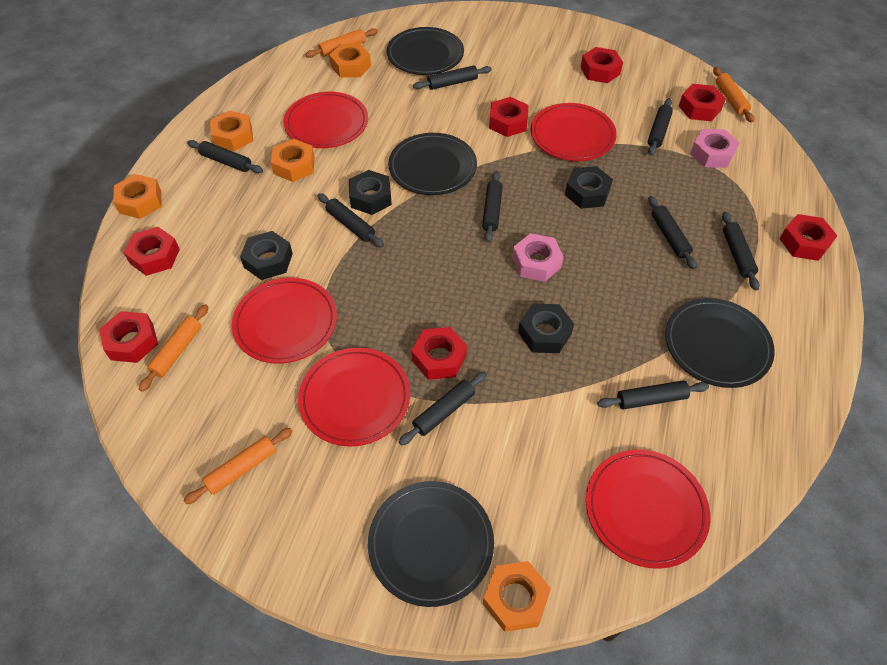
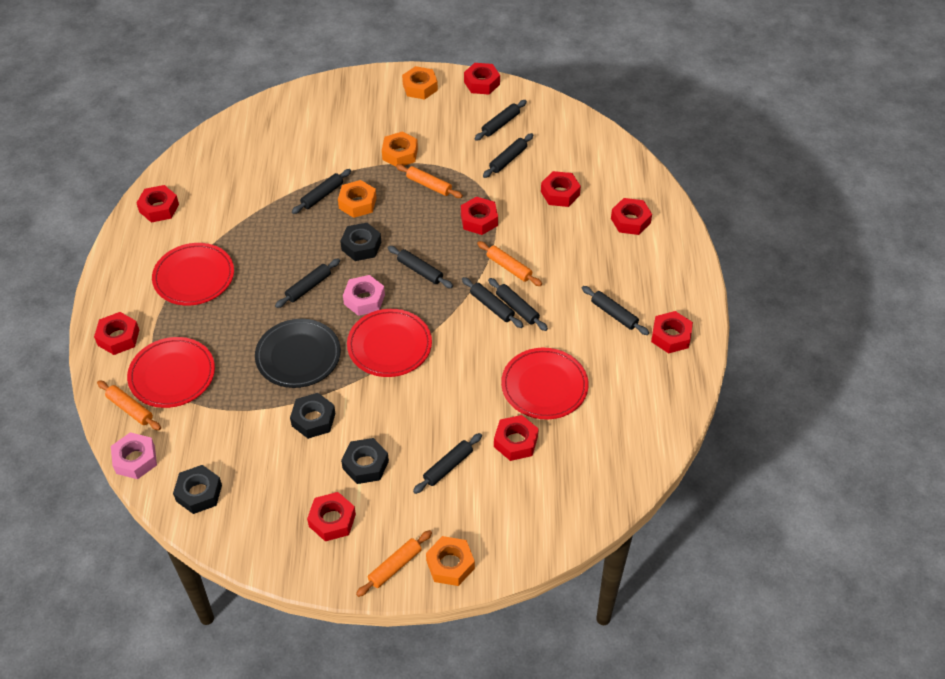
black plate: 4 -> 1
orange nut: 5 -> 4
red nut: 7 -> 9
red plate: 5 -> 4

